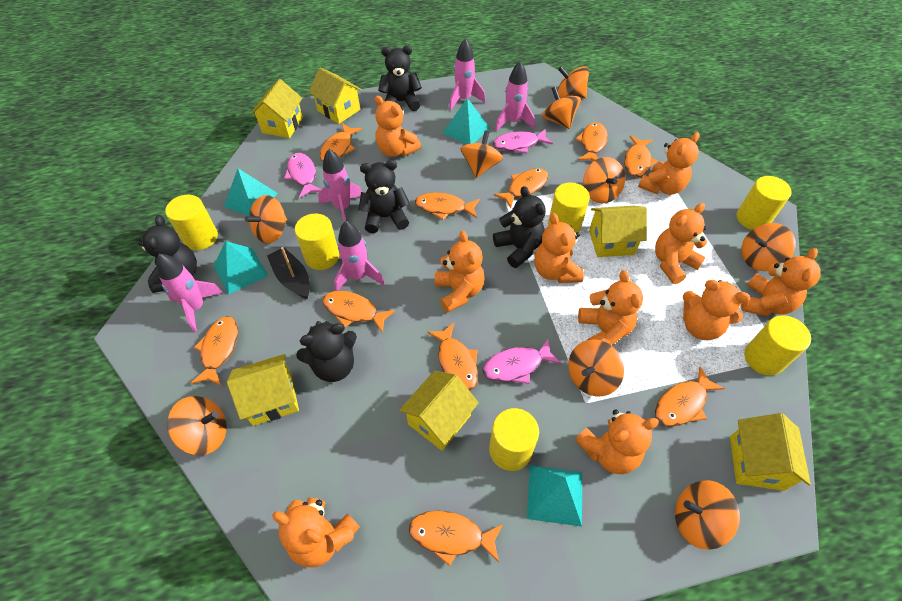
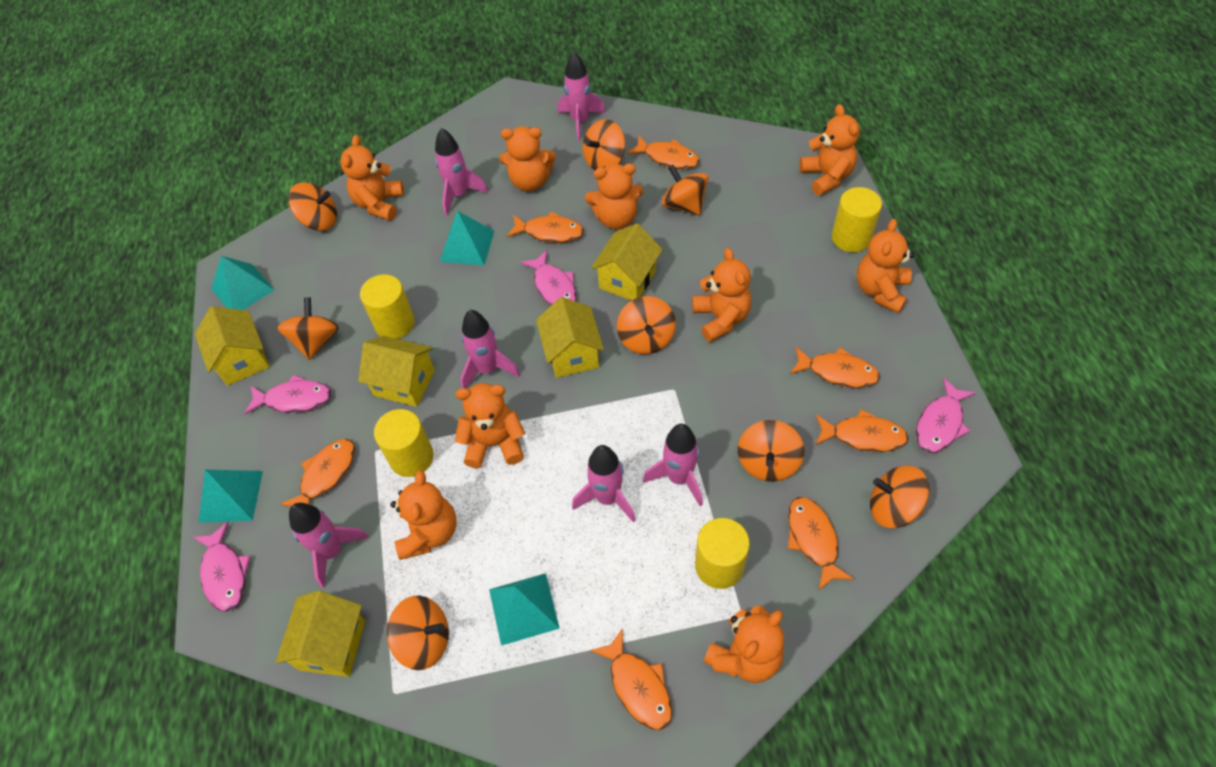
black boat: 1 -> 0
black teddy bear: 5 -> 0
orange fish: 10 -> 7
orange spinning top: 9 -> 8
orange teddy bear: 10 -> 9
pink fish: 3 -> 4
pink rocket: 5 -> 6
yellow cylinder: 6 -> 4
yellow house: 6 -> 5

